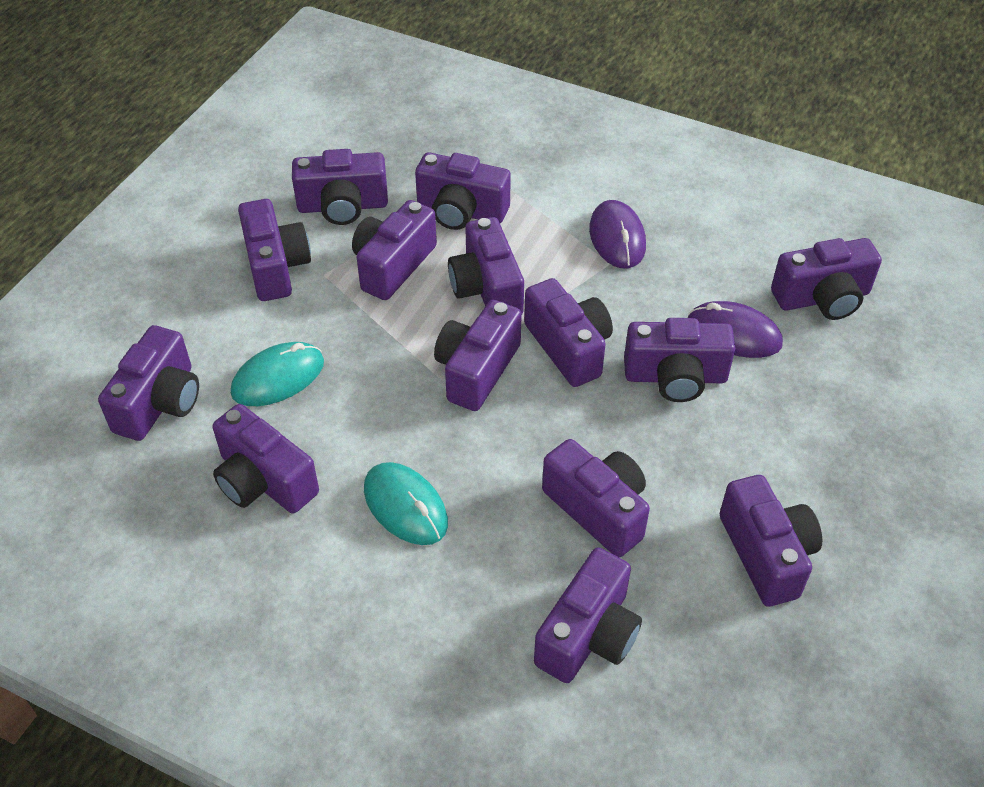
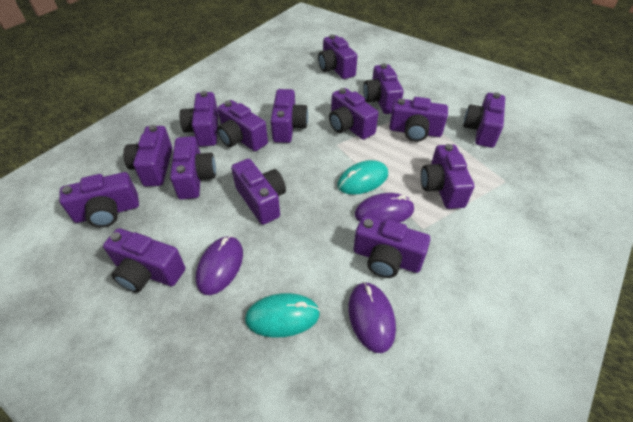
purple camera: 14 -> 15
purple mouse: 2 -> 3

